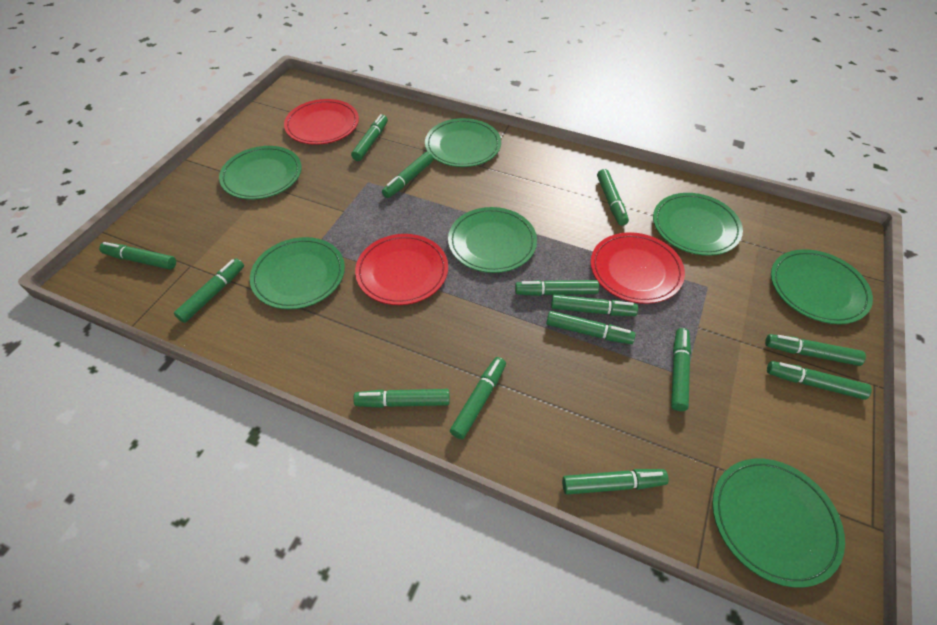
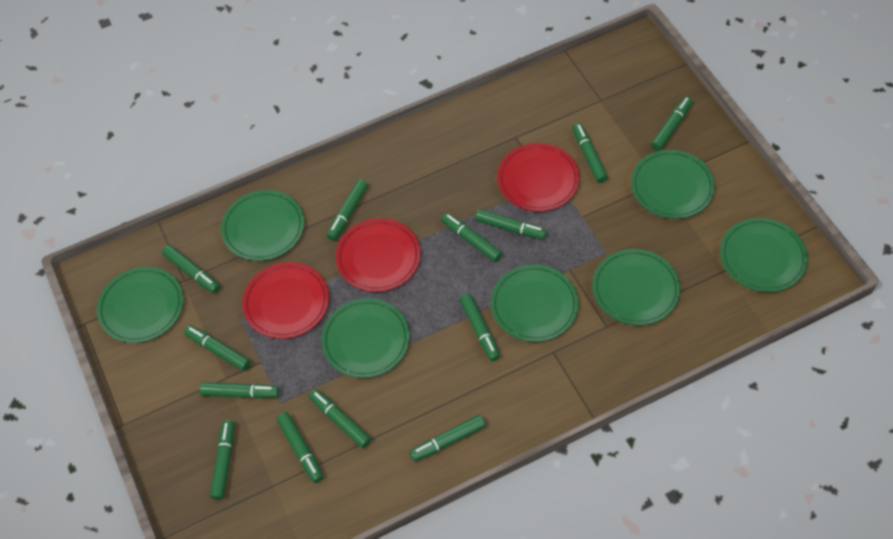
green marker: 14 -> 13

